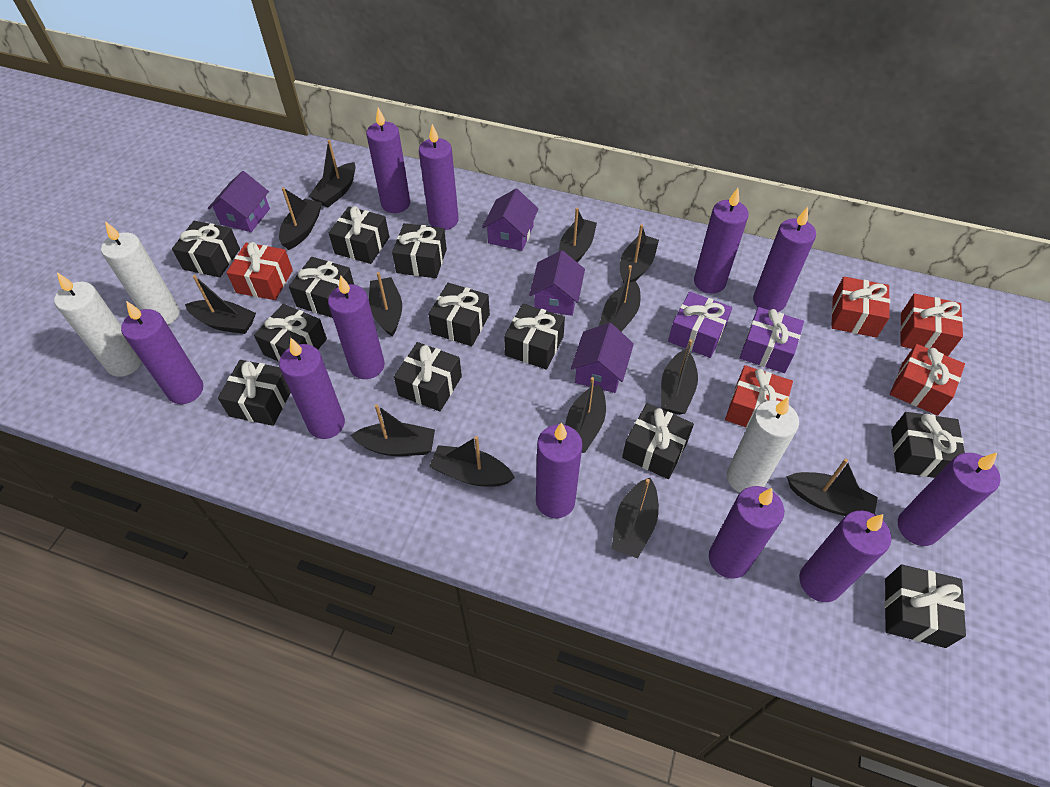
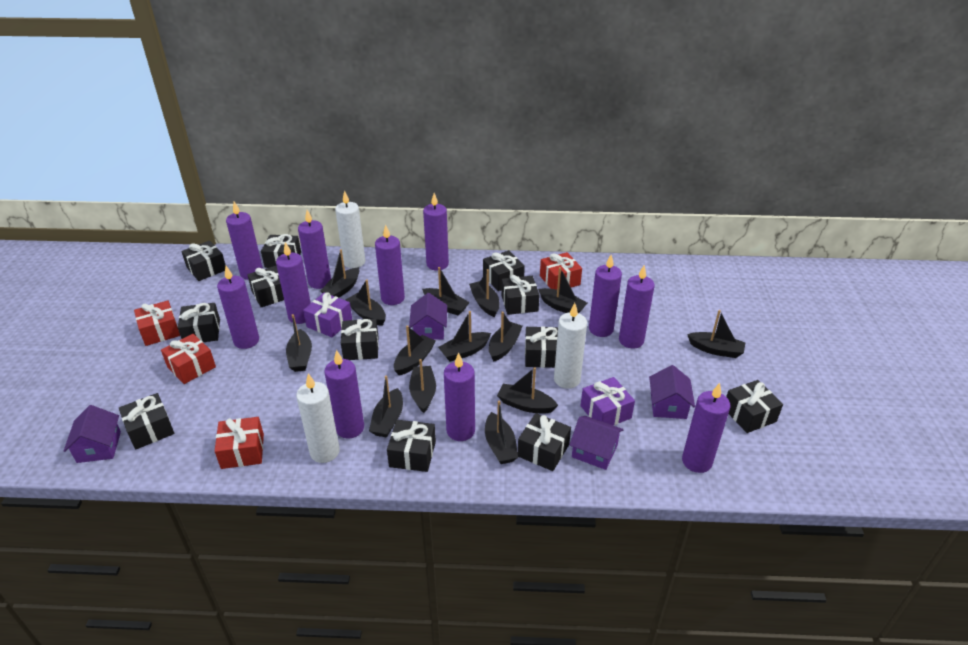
black boat: 13 -> 14
red gift: 5 -> 4

